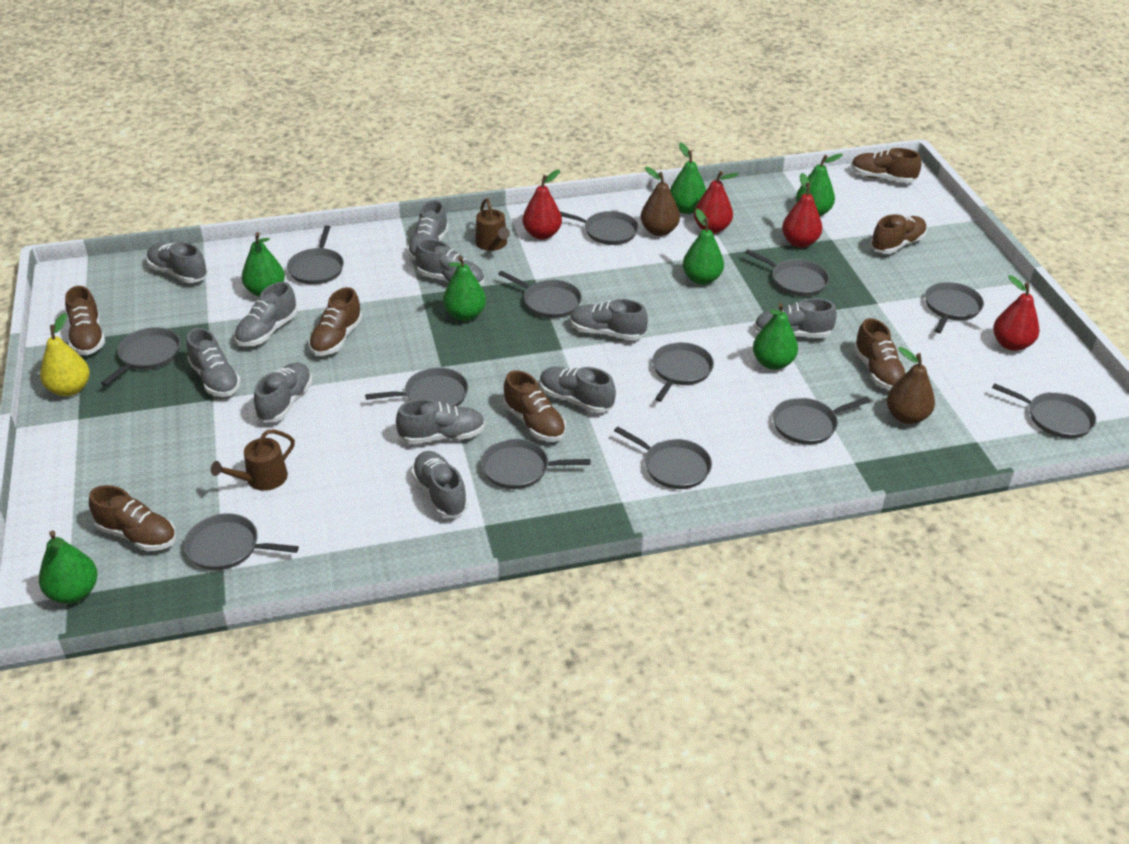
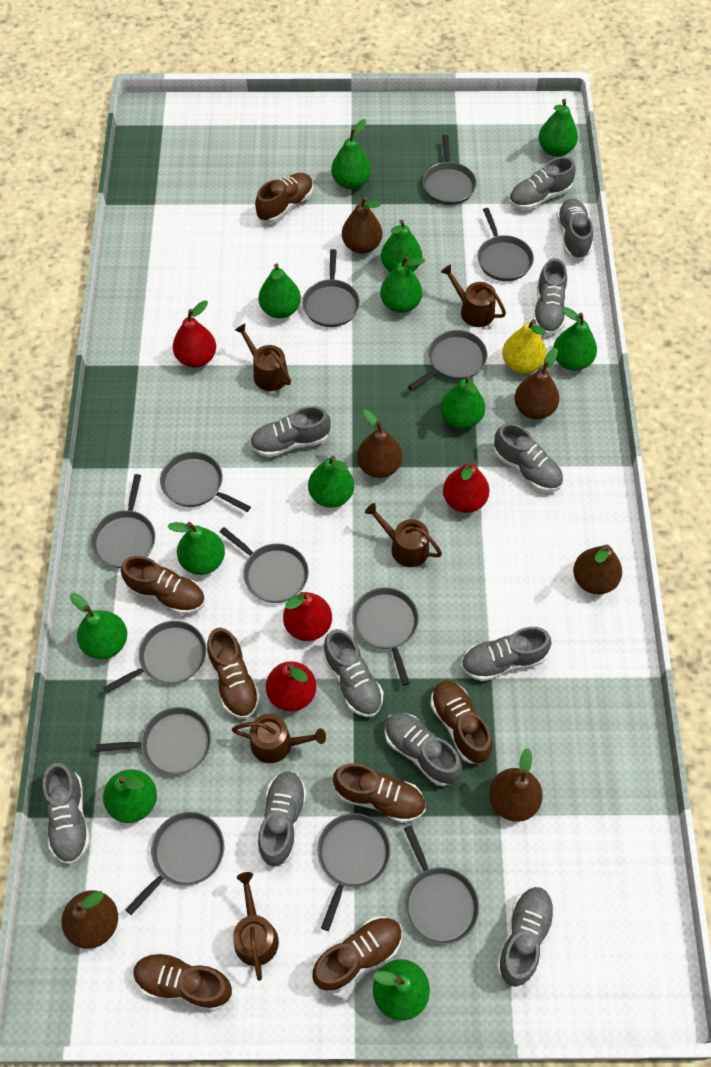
brown pear: 2 -> 6
brown watering can: 2 -> 5
green pear: 7 -> 12

